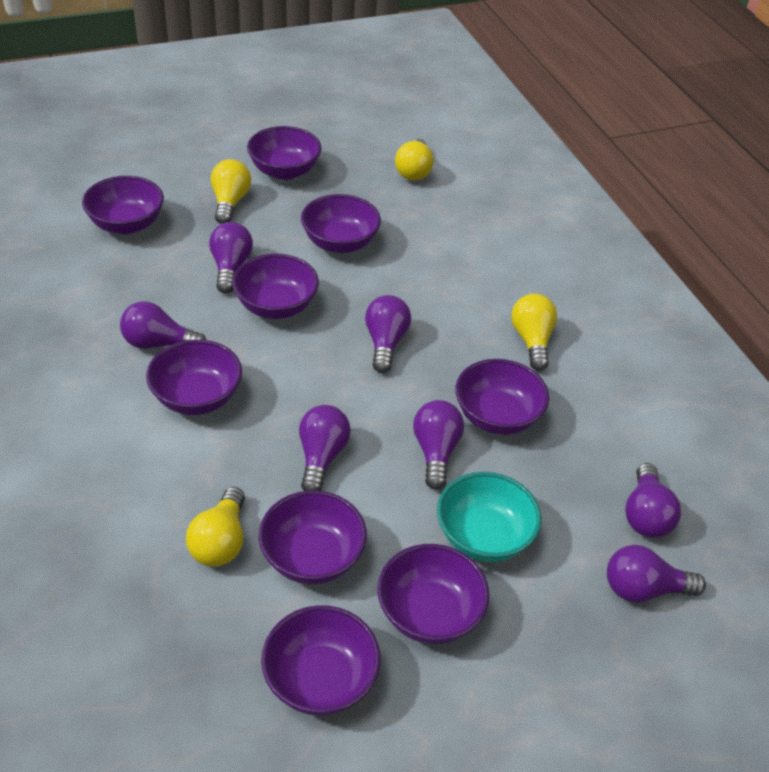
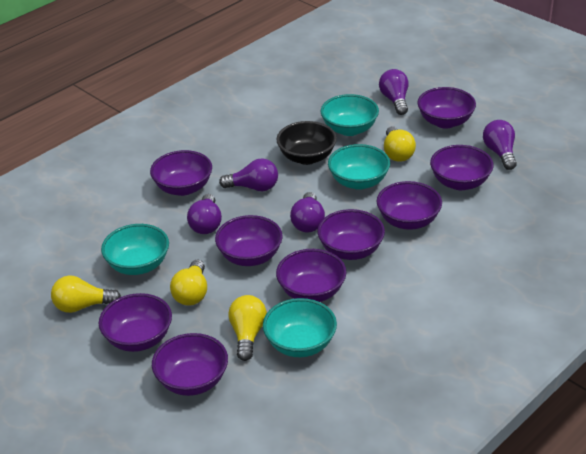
black bowl: 0 -> 1
purple light bulb: 7 -> 5
turquoise bowl: 1 -> 4

